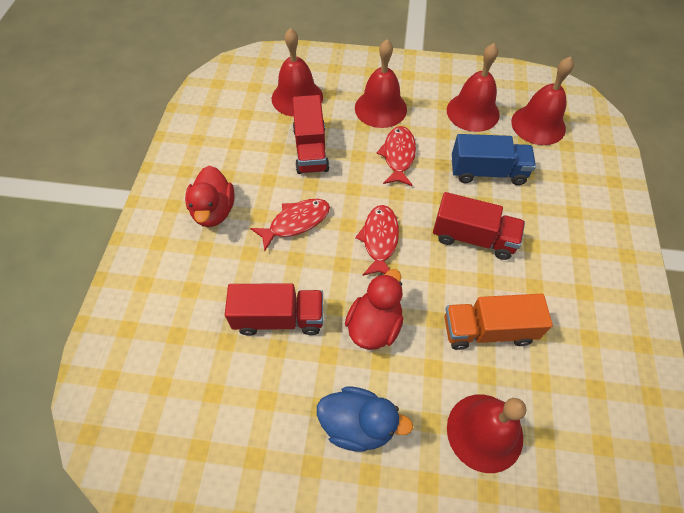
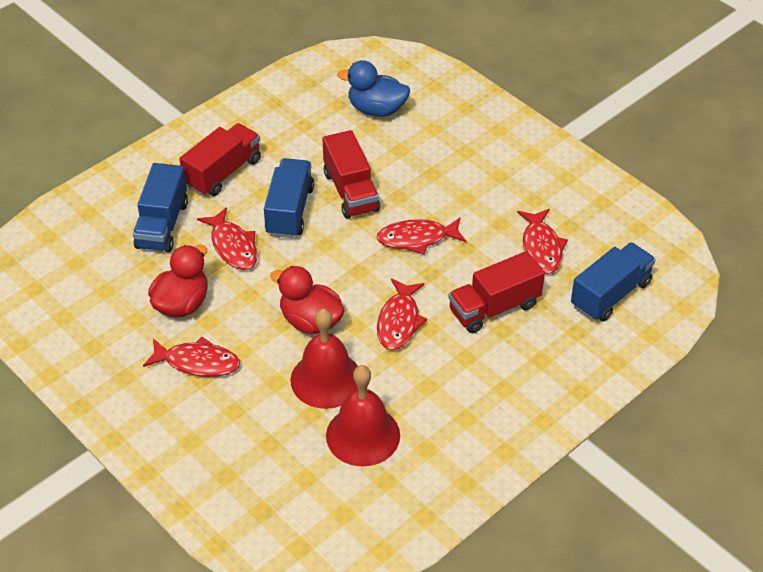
blue truck: 1 -> 3
orange truck: 1 -> 0
red bell: 5 -> 2
red fish: 3 -> 5

